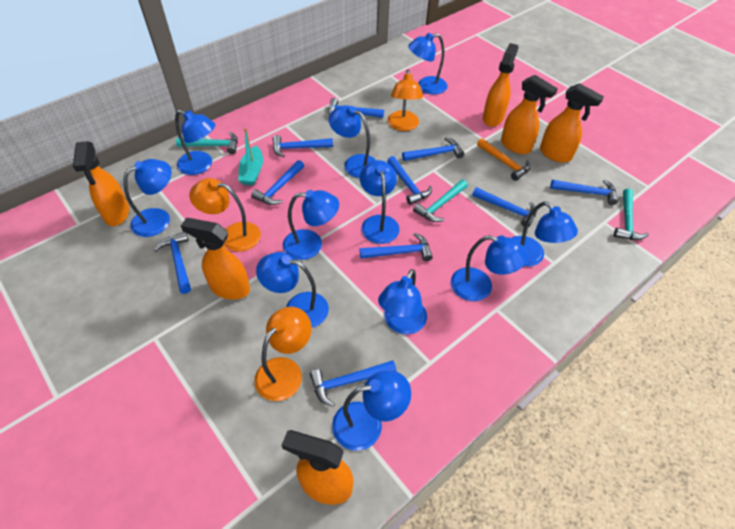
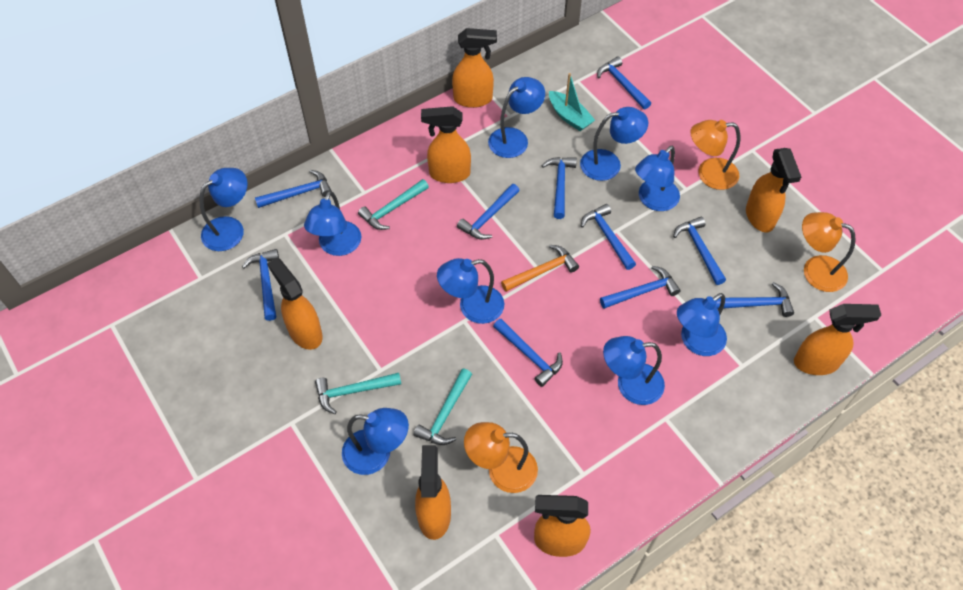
blue lamp: 11 -> 9
orange spray bottle: 6 -> 7

